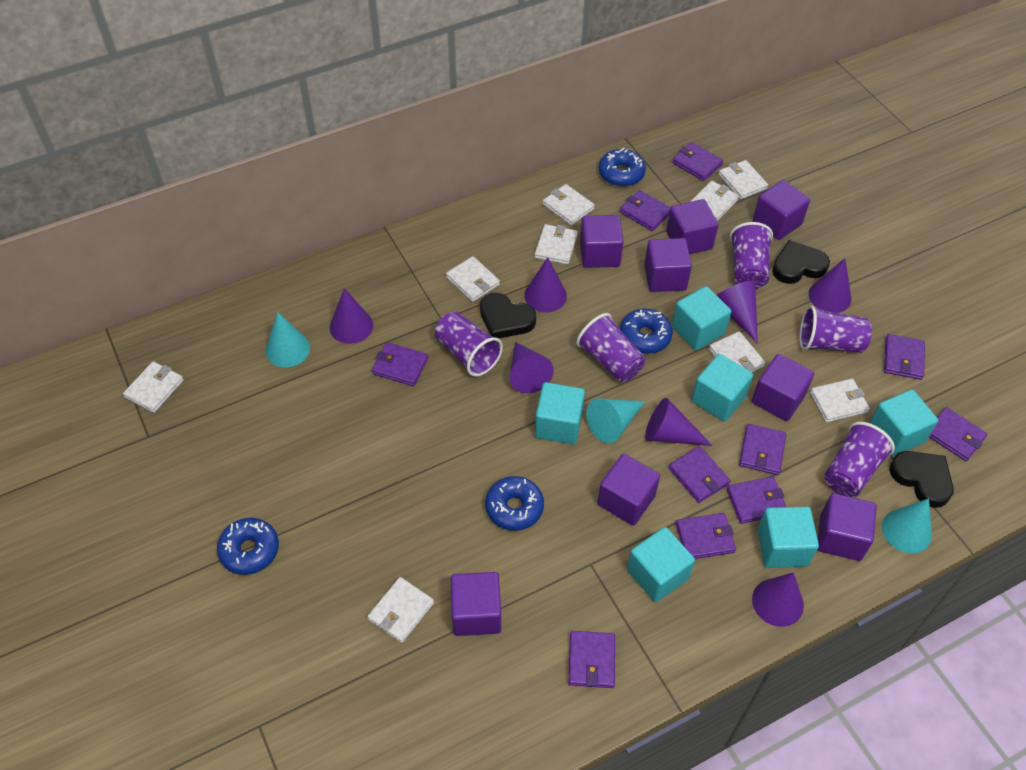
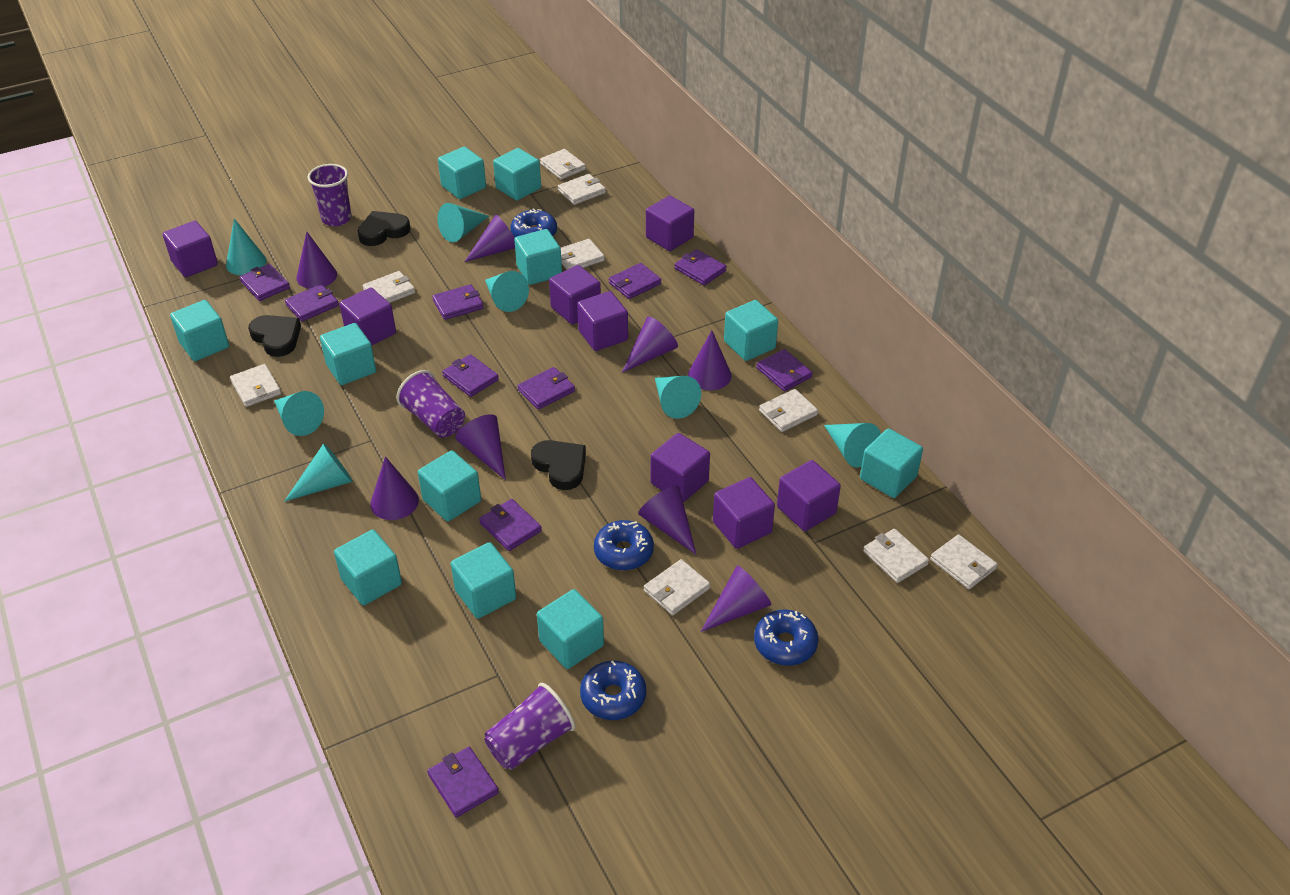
purple cone: 7 -> 8
purple cup: 5 -> 3
turquoise cone: 3 -> 7
turquoise cube: 6 -> 11

